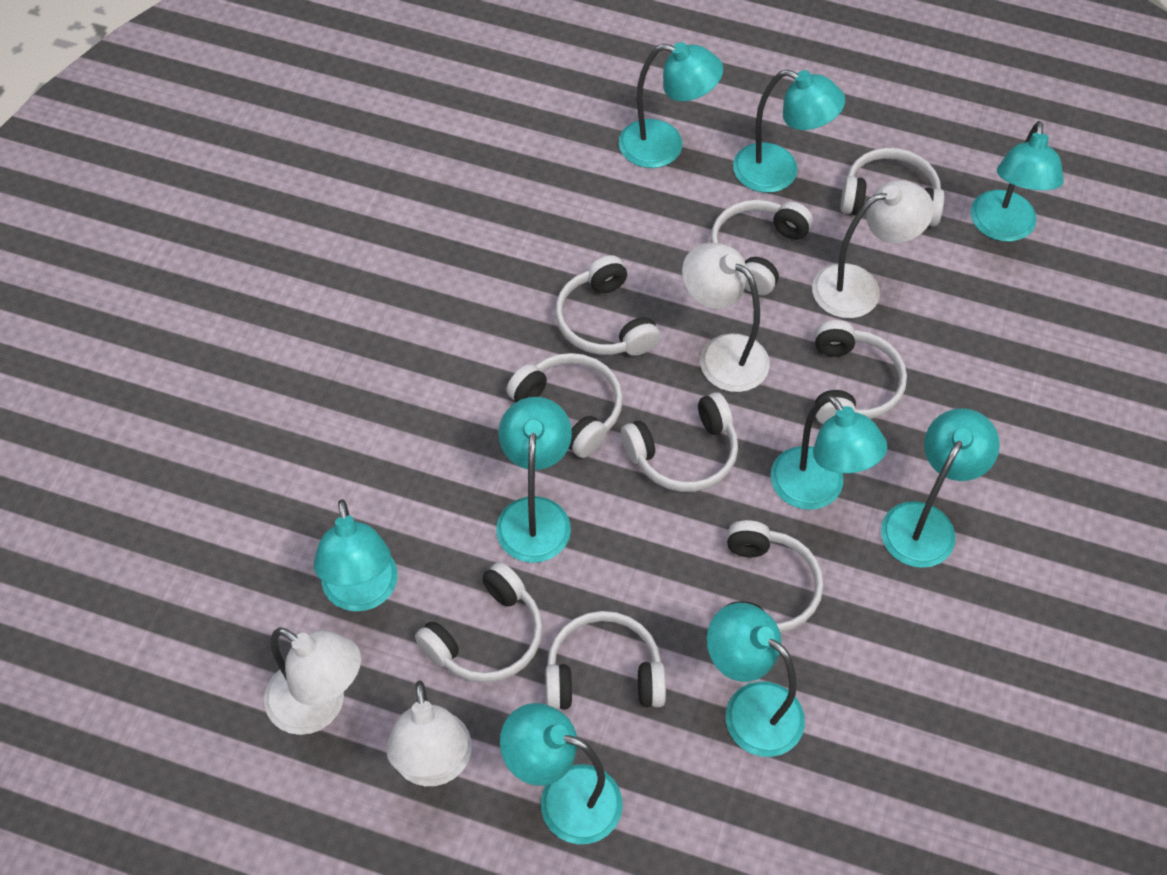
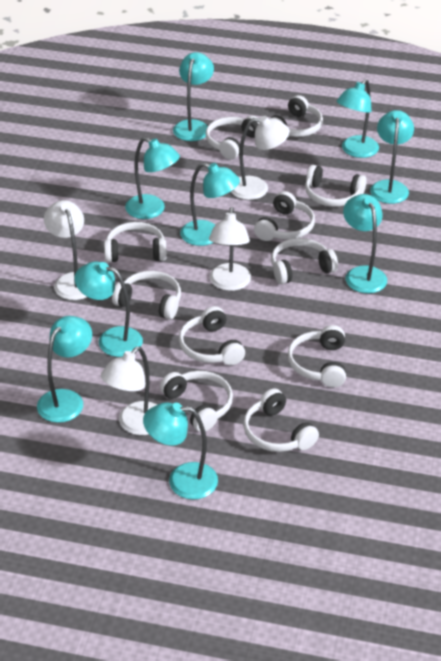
white headphones: 9 -> 11

